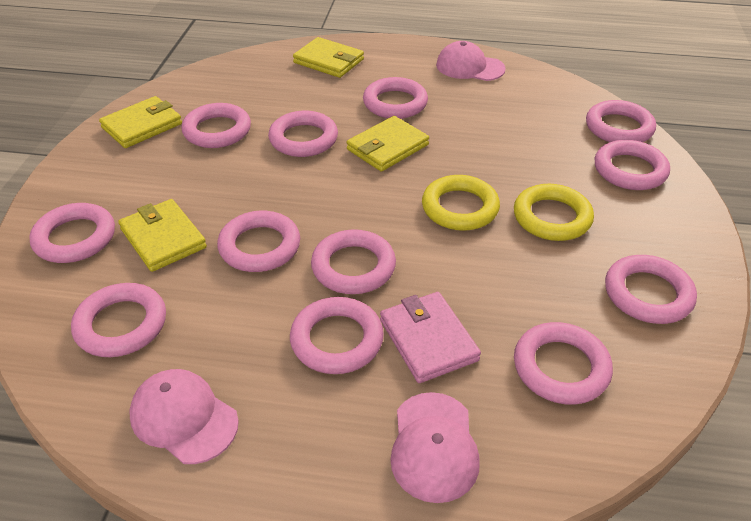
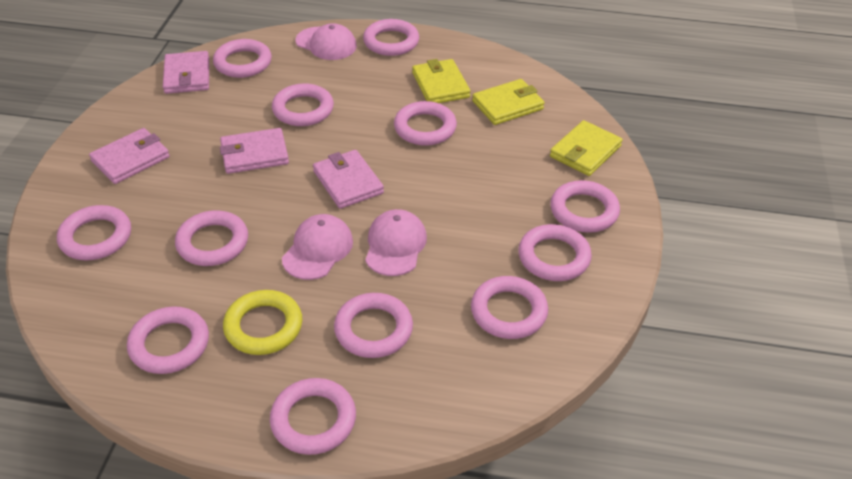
pink wallet: 1 -> 4
yellow ring: 2 -> 1
yellow wallet: 4 -> 3

